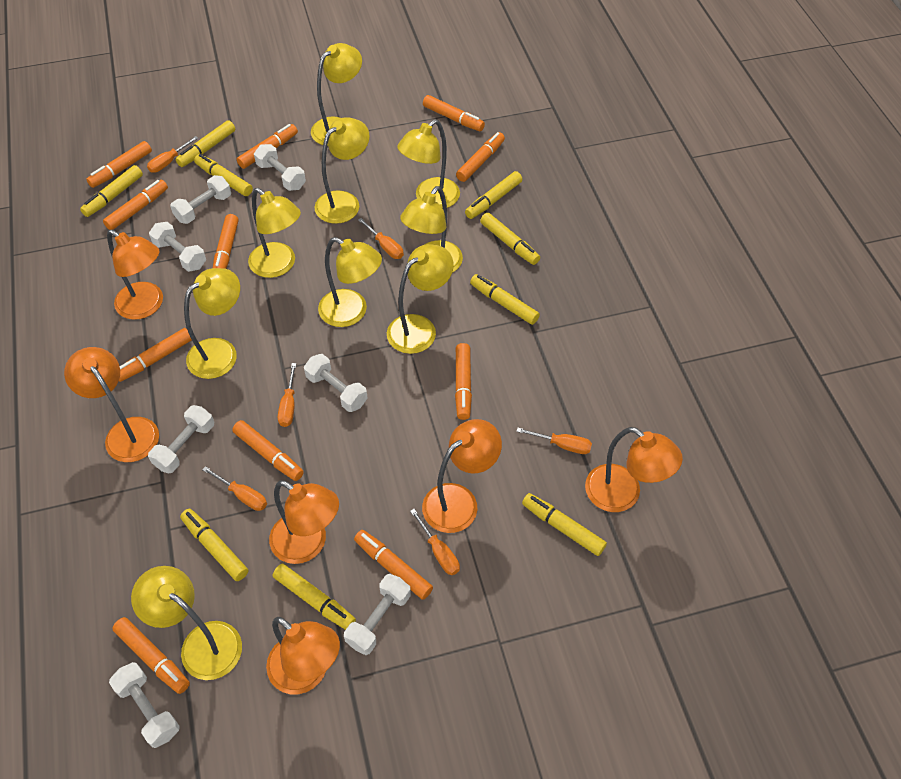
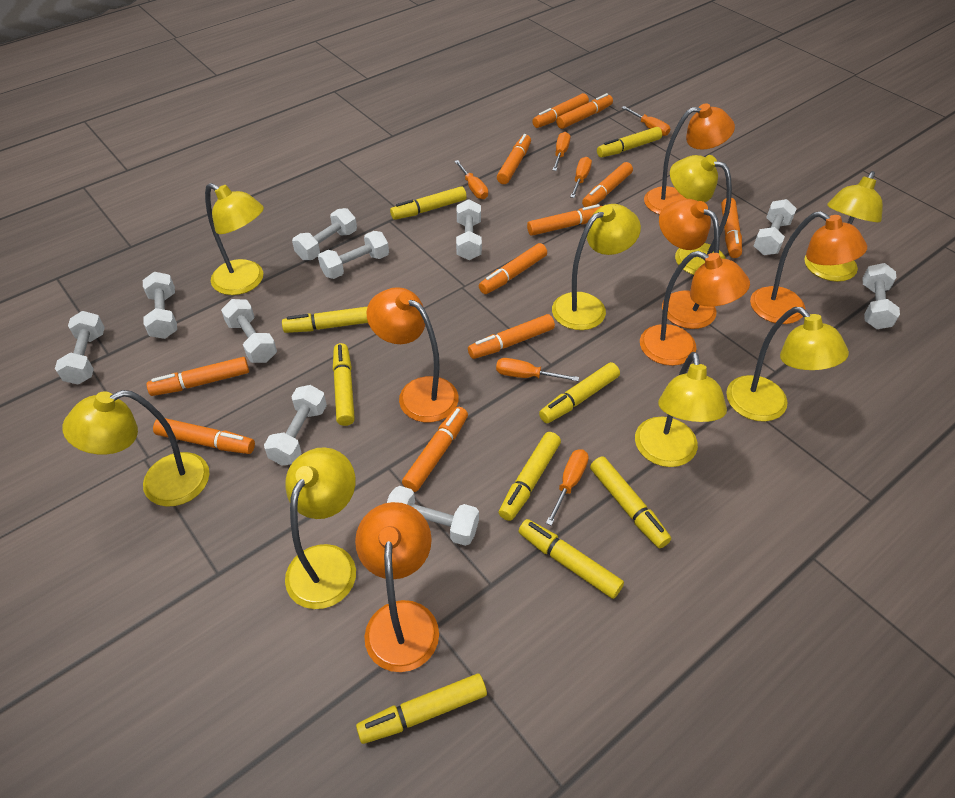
white dumbbell: 7 -> 10
yellow lamp: 9 -> 8

